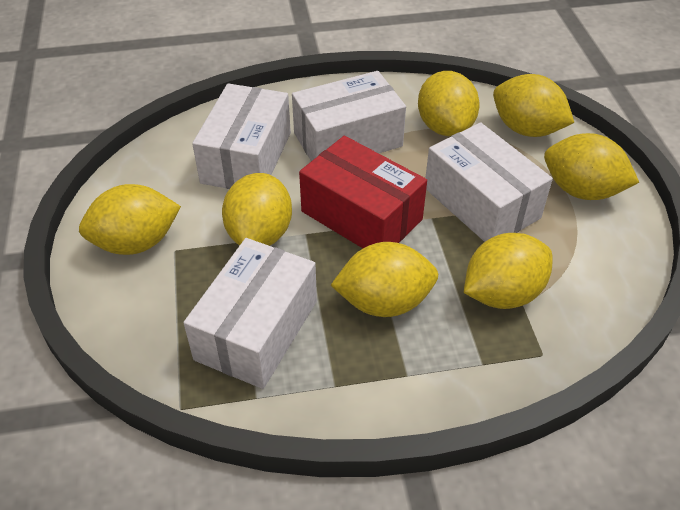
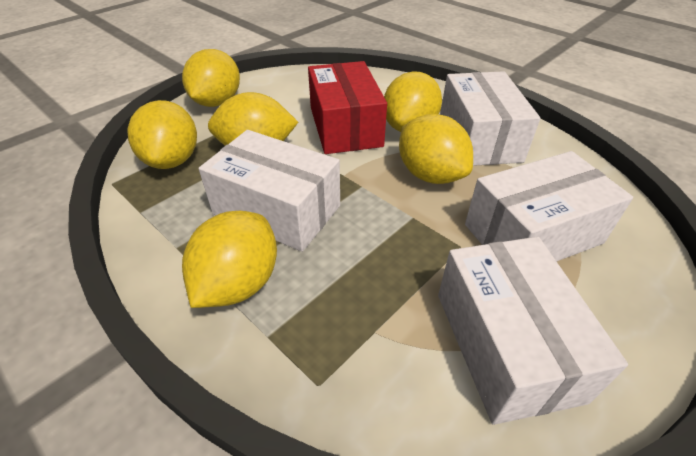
yellow lemon: 7 -> 6

